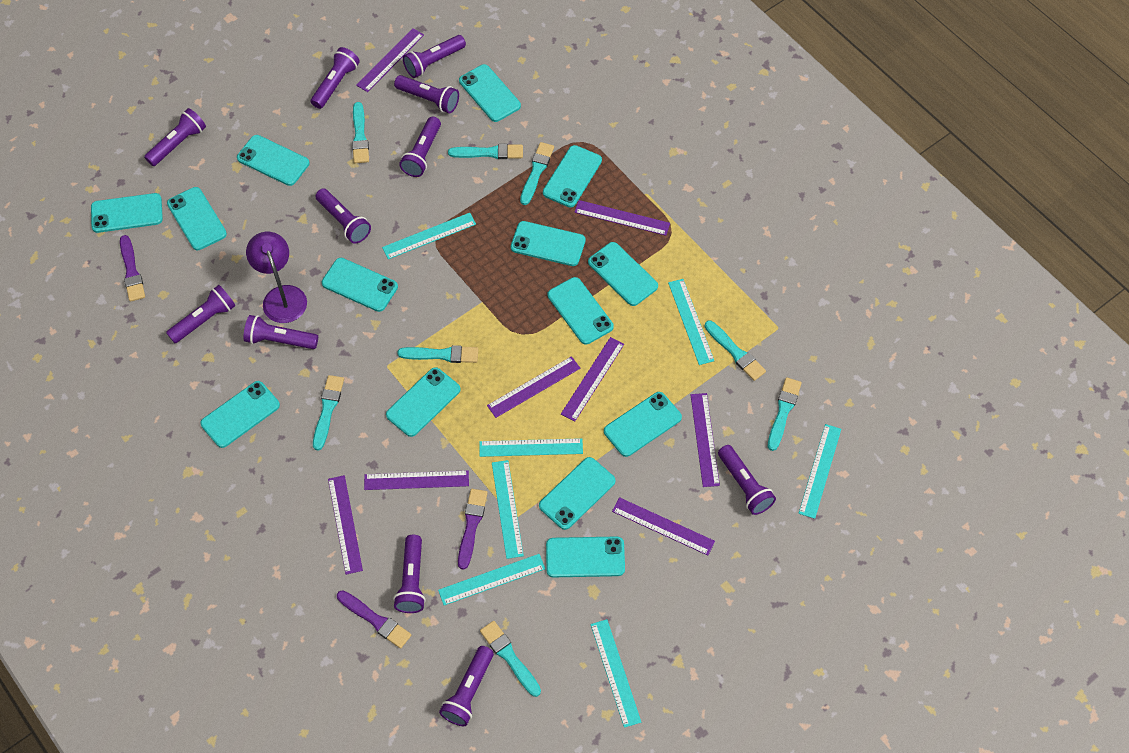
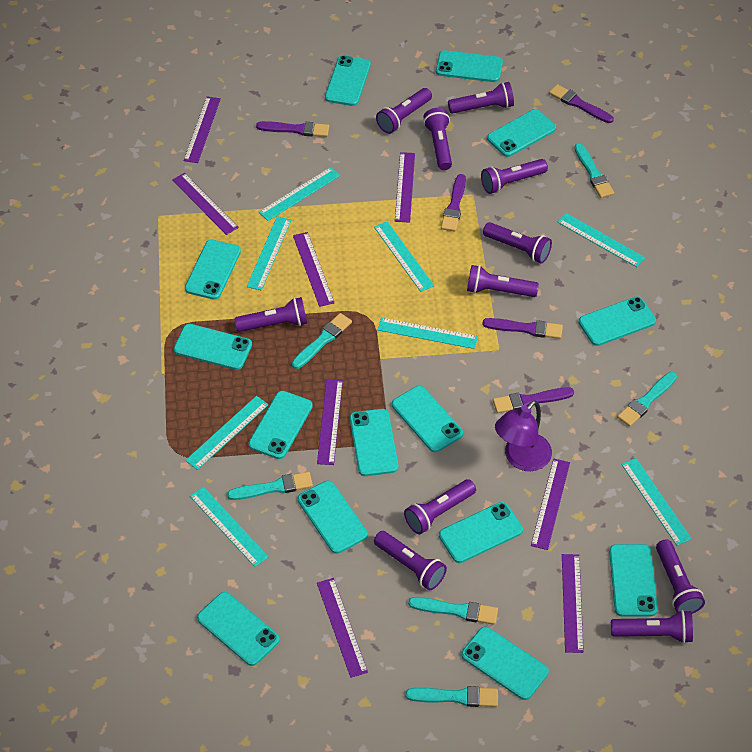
purple brush: 3 -> 5
turquoise brush: 8 -> 6
turquoise ruler: 7 -> 8

